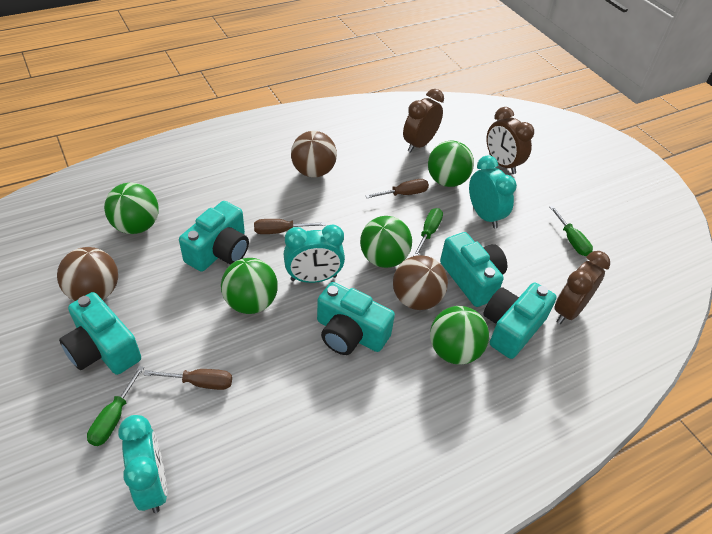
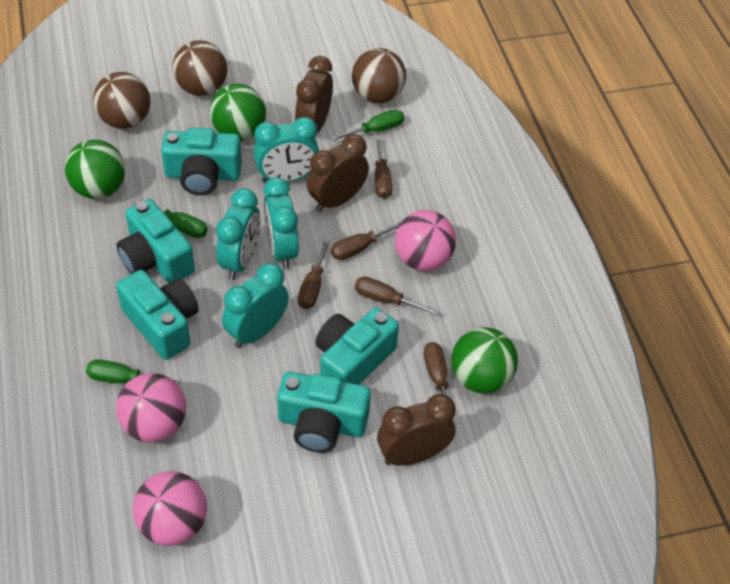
brown screwdriver: 3 -> 5
green ball: 5 -> 3
pink ball: 0 -> 3
turquoise clock: 3 -> 4

